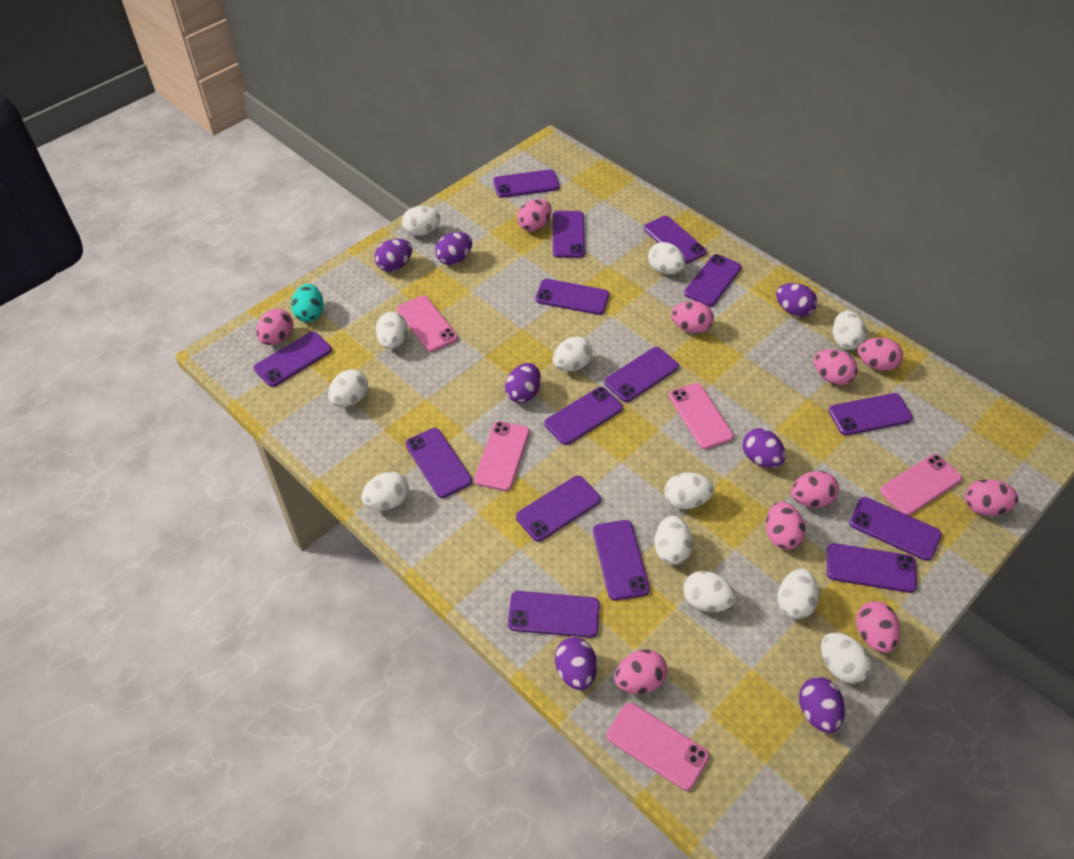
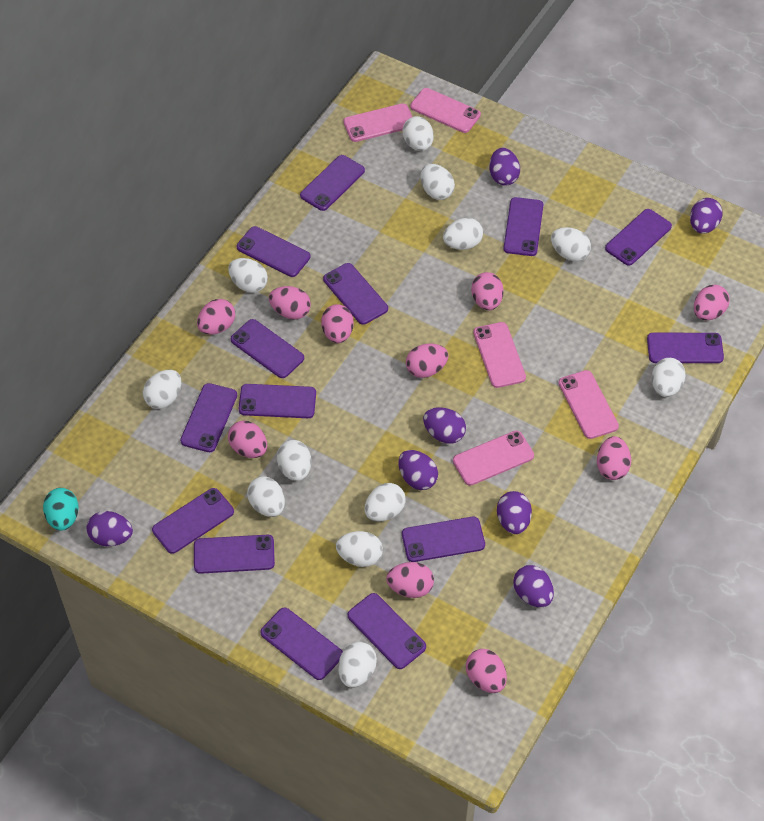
purple phone: 15 -> 14

